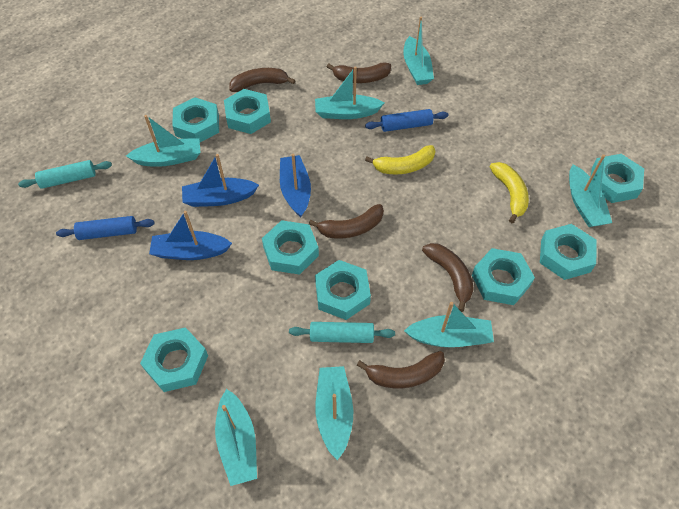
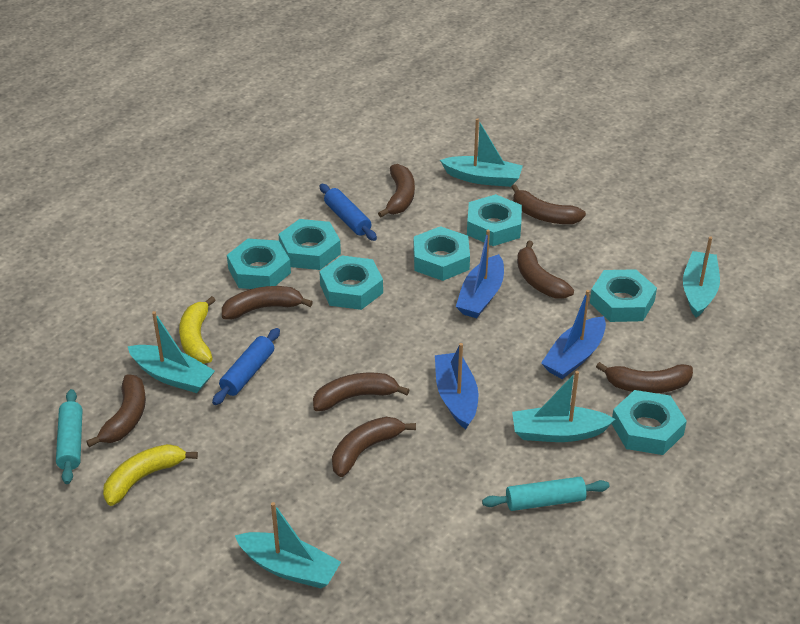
brown banana: 5 -> 8
turquoise boat: 7 -> 5
turquoise nut: 8 -> 7

